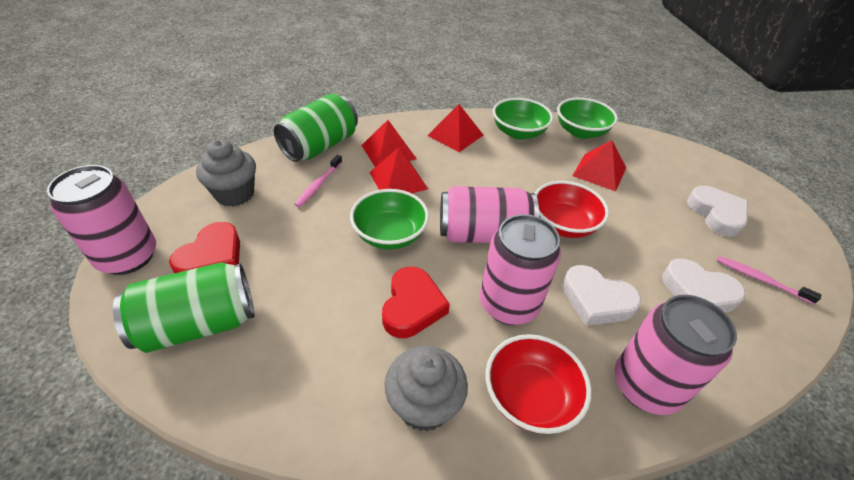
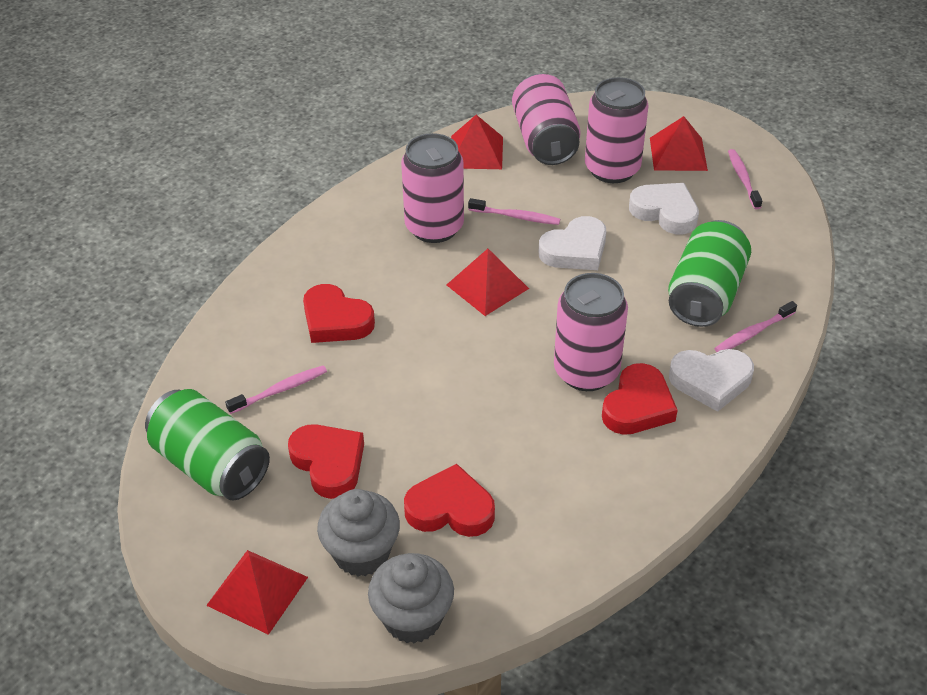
green bowl: 3 -> 0
pink toothbrush: 2 -> 4
red bowl: 2 -> 0
red heart: 2 -> 4

